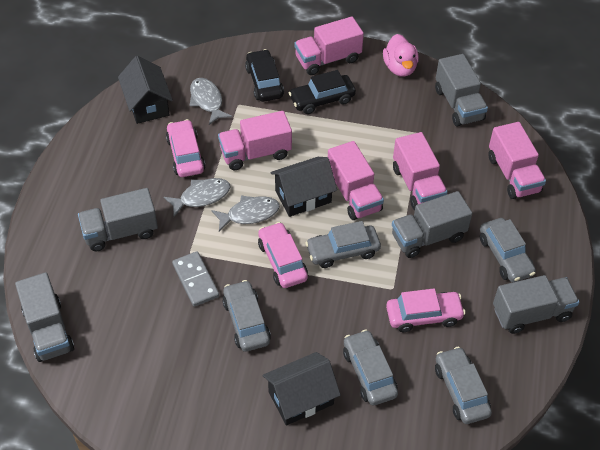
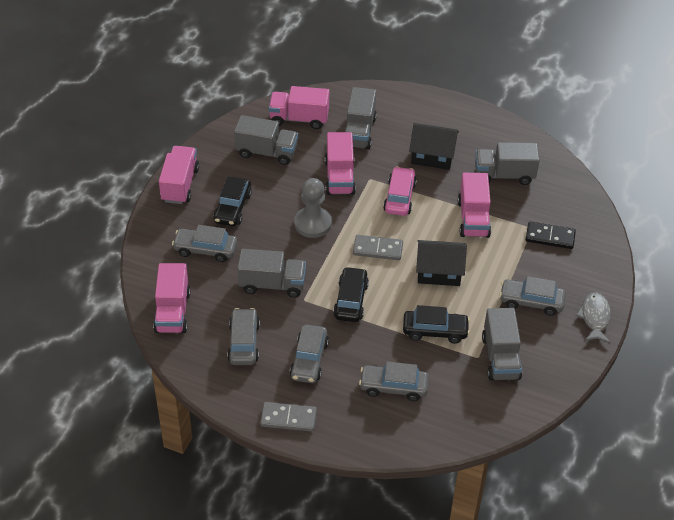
black car: 2 -> 3
black domino: 0 -> 1
black house: 3 -> 2
grey domino: 1 -> 2
grey fish: 3 -> 1
grey pawn: 0 -> 1
pink car: 3 -> 1
pink duck: 1 -> 0

